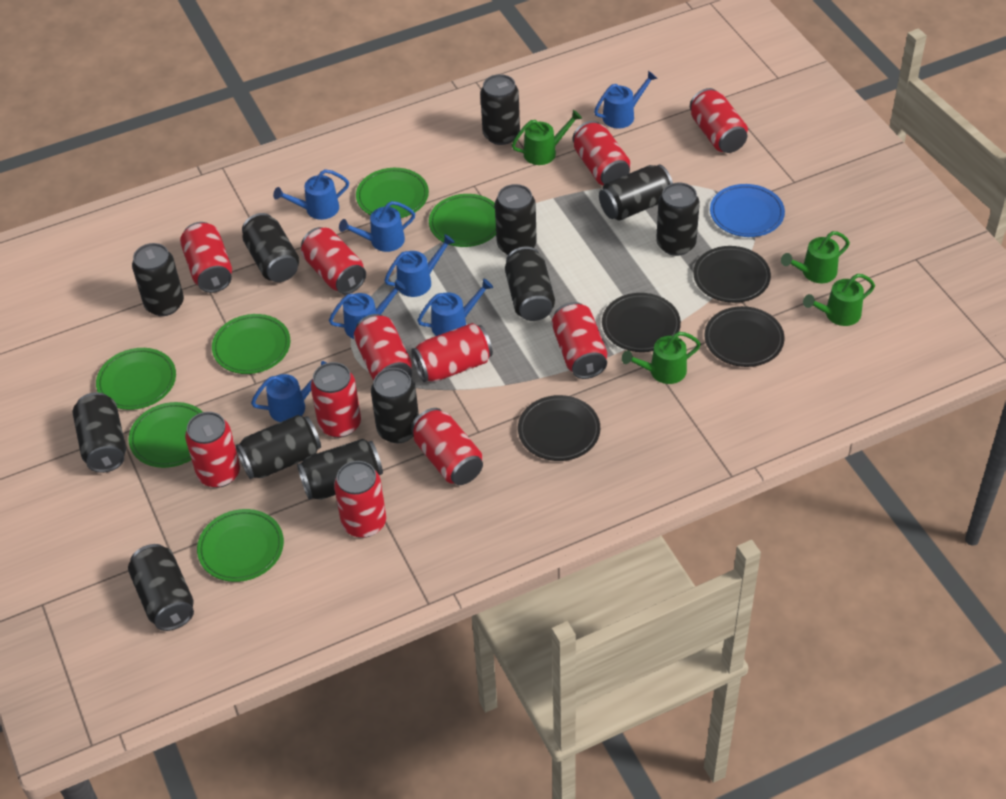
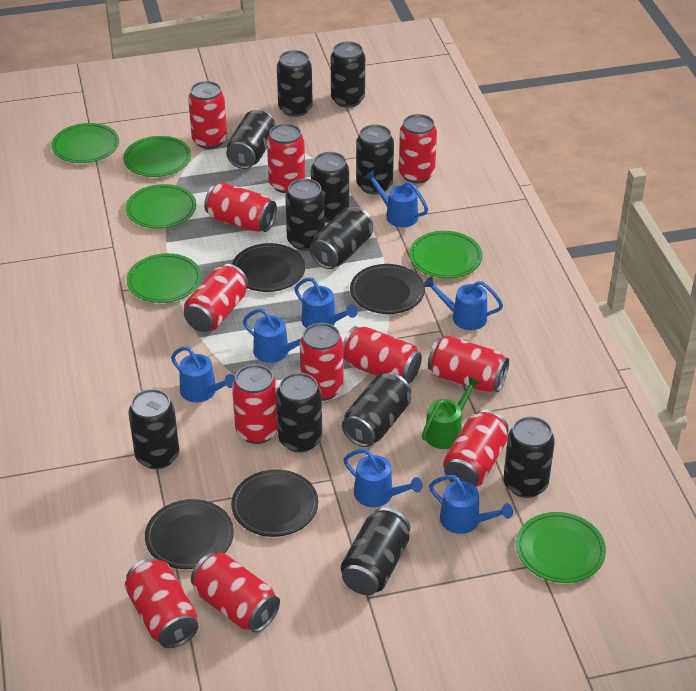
blue plate: 1 -> 0
green watering can: 4 -> 1
red can: 11 -> 12

